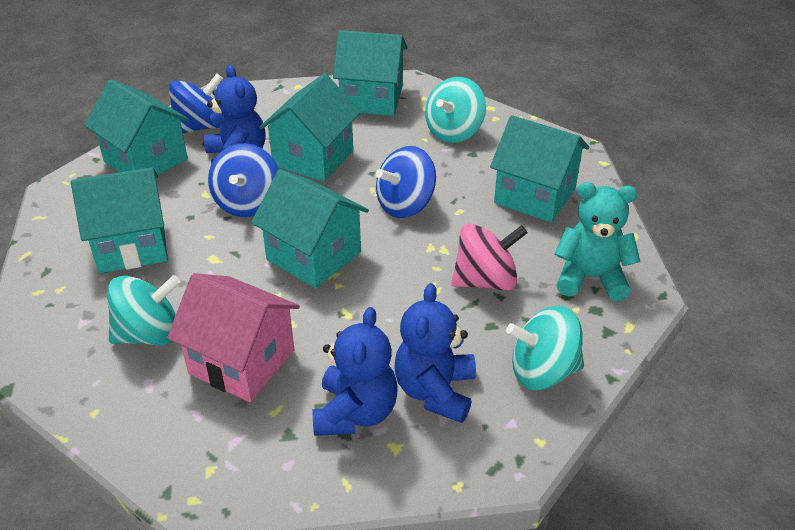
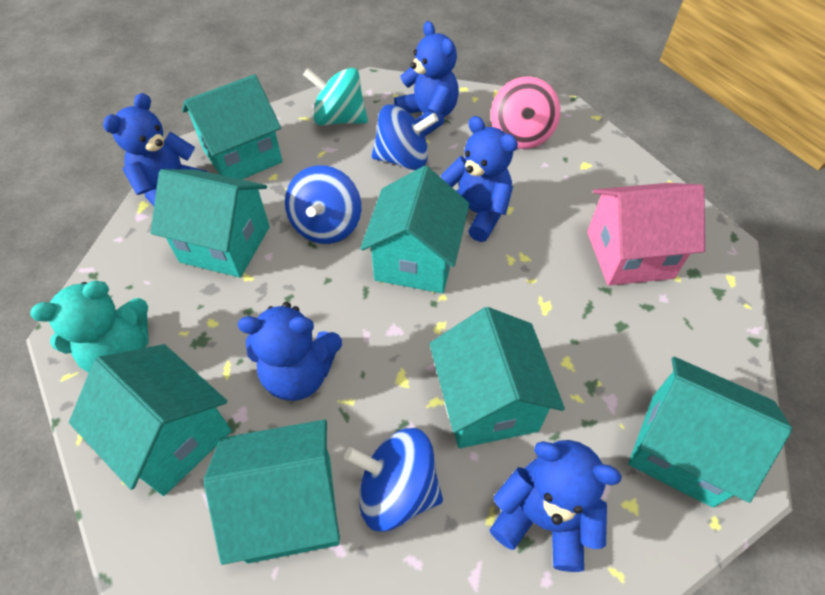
blue teddy bear: 3 -> 5
turquoise house: 6 -> 7
turquoise spinning top: 3 -> 1

